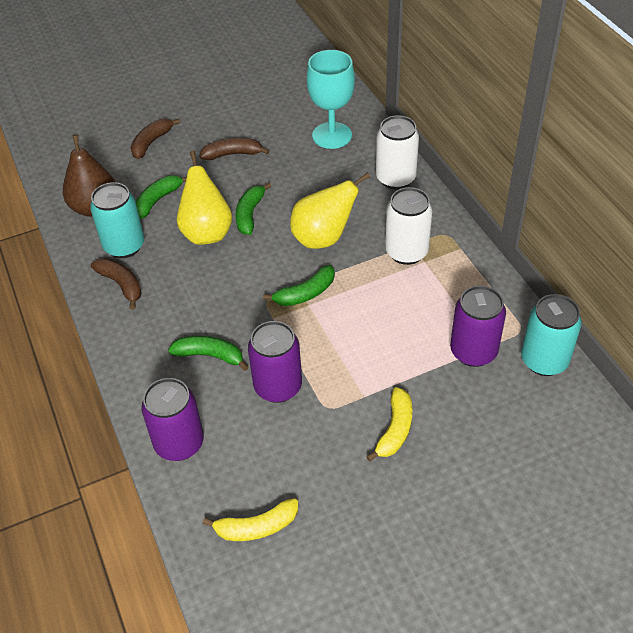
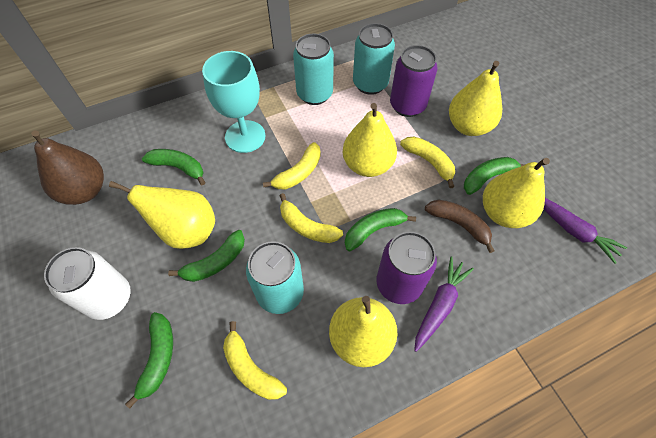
brown banana: 3 -> 1
green banana: 4 -> 5
purple can: 3 -> 2
purple carrot: 0 -> 2
turquoise can: 2 -> 3
white can: 2 -> 1
yellow banana: 2 -> 4
yellow pear: 2 -> 5

